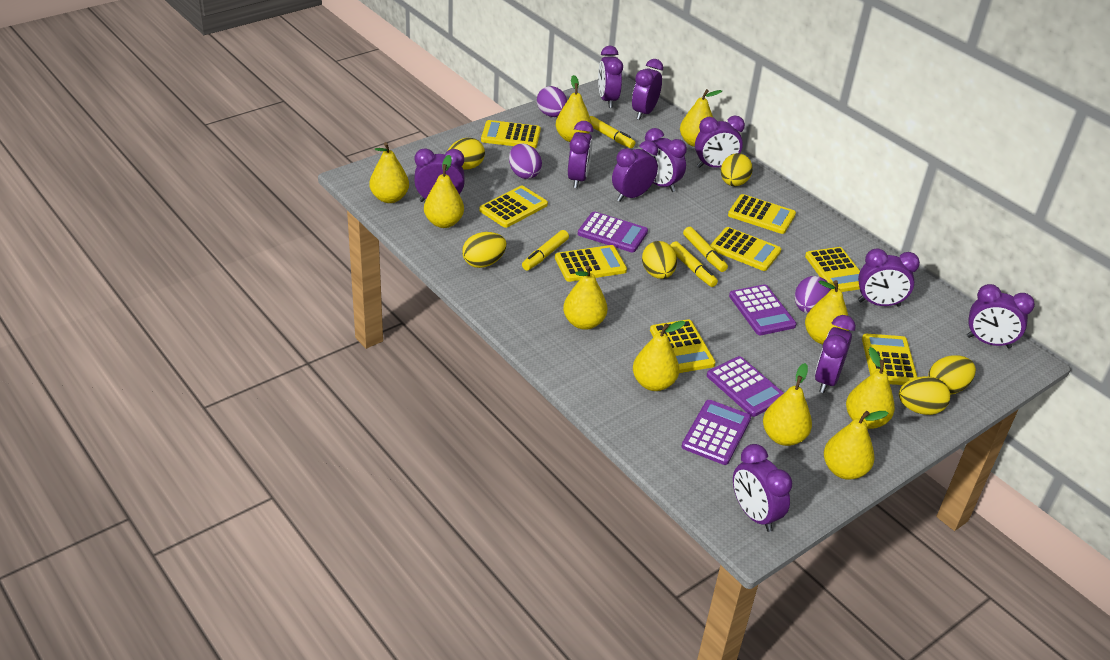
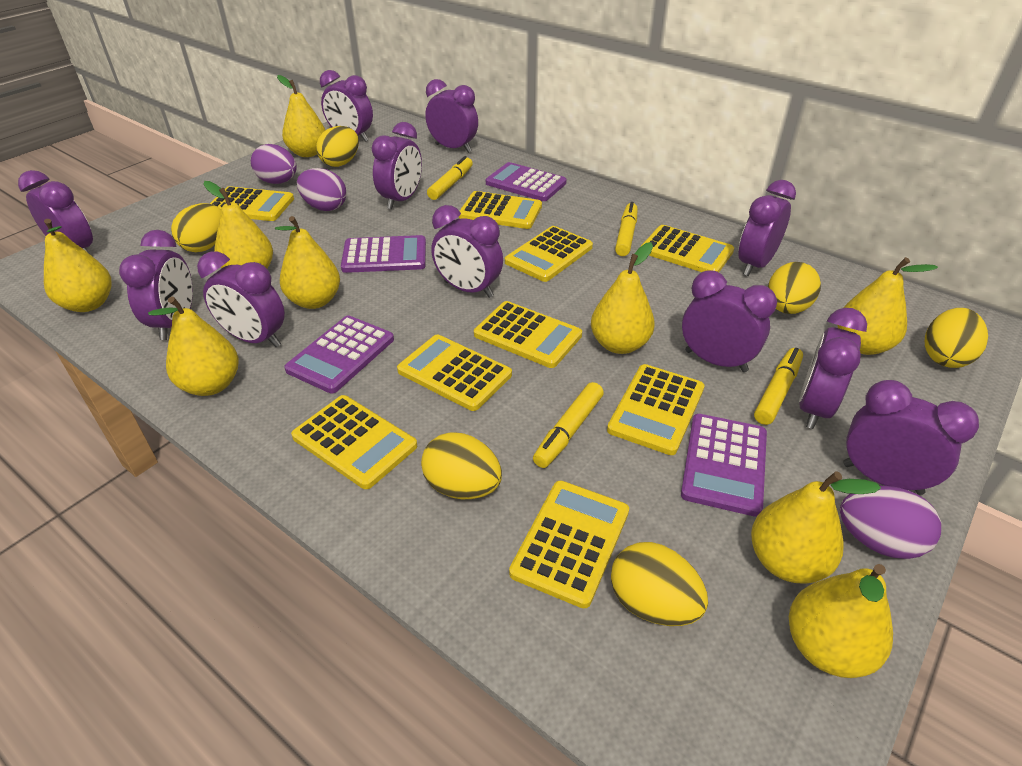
yellow calculator: 8 -> 9
yellow pear: 10 -> 9

